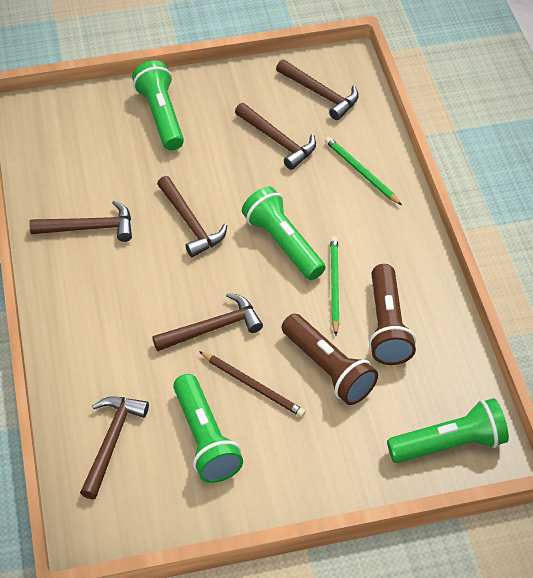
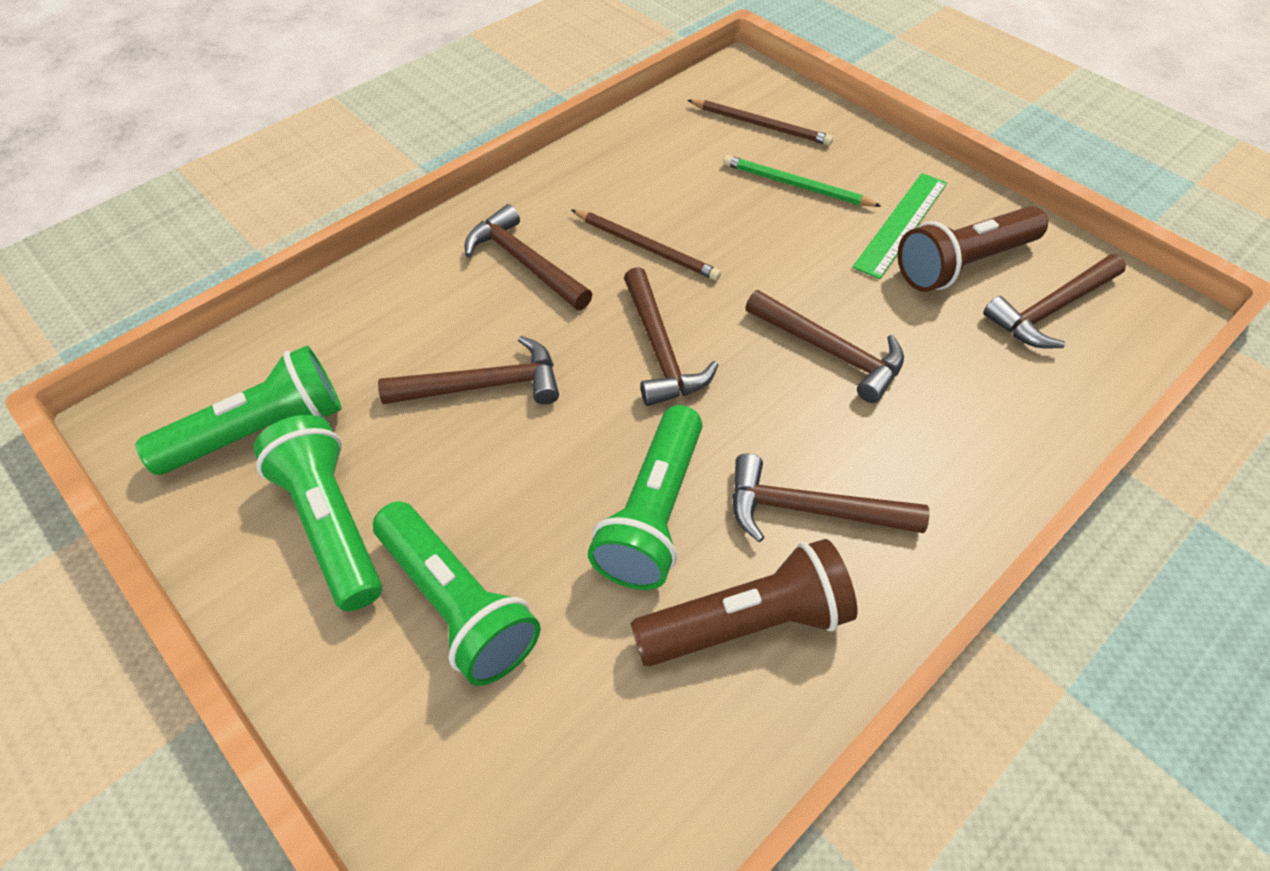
brown pencil: 1 -> 2
green pencil: 2 -> 1
green ruler: 0 -> 1

